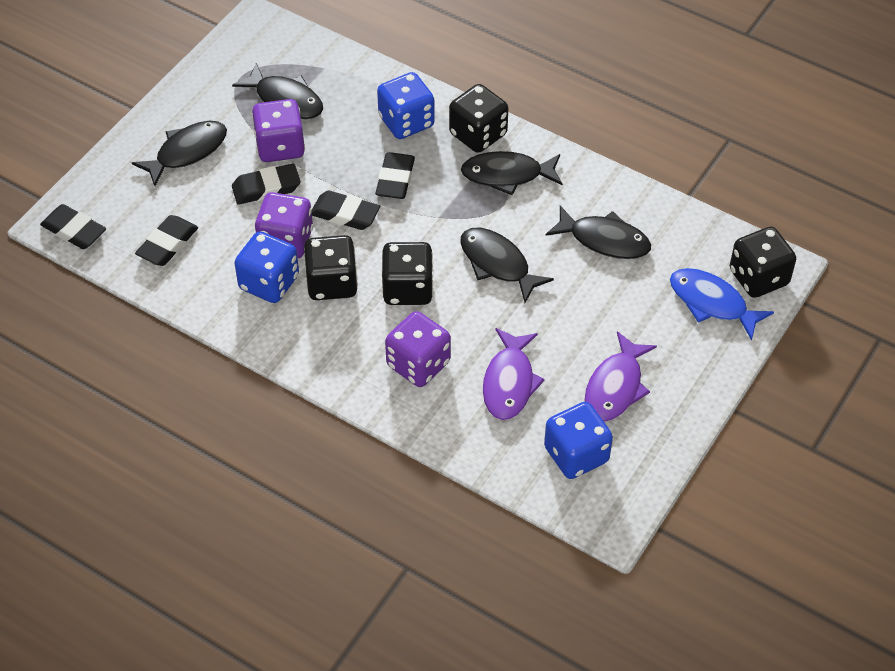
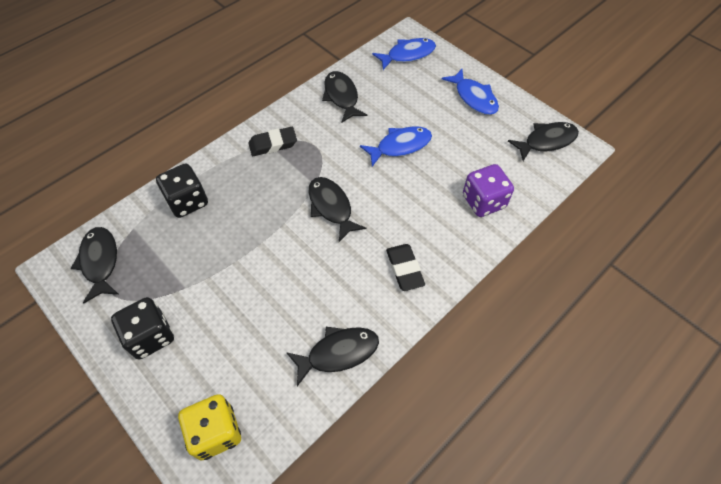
black dice: 4 -> 2
black eraser: 5 -> 2
blue dice: 3 -> 0
blue fish: 1 -> 3
purple dice: 3 -> 1
purple fish: 2 -> 0
yellow dice: 0 -> 1

